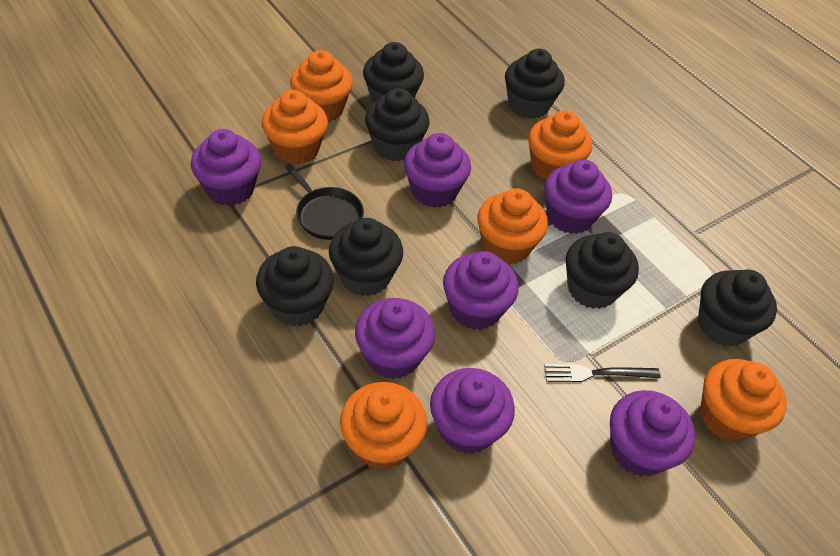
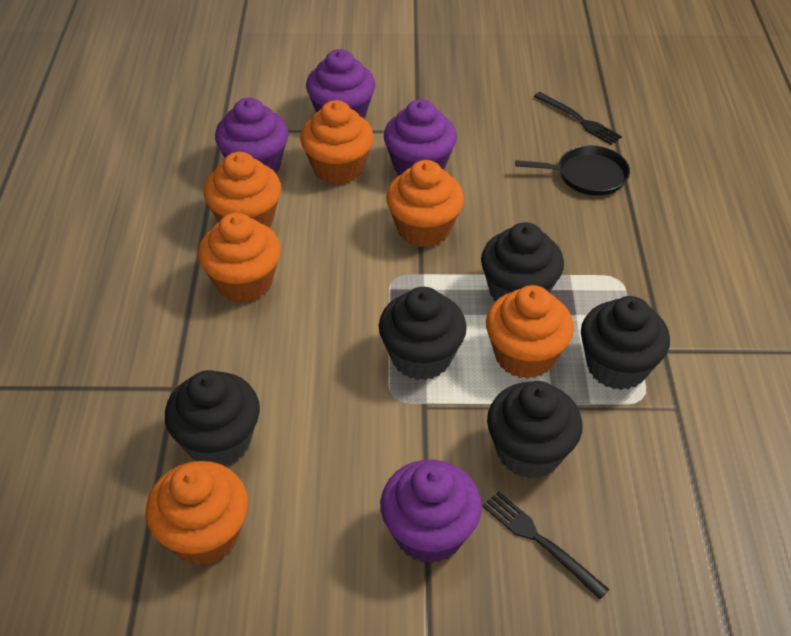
black cupcake: 7 -> 5
black fork: 1 -> 2
purple cupcake: 7 -> 4

